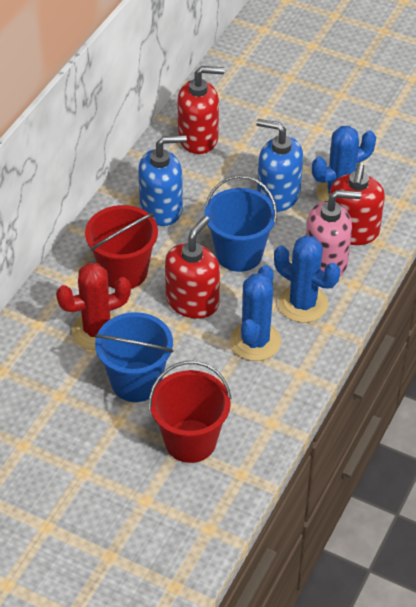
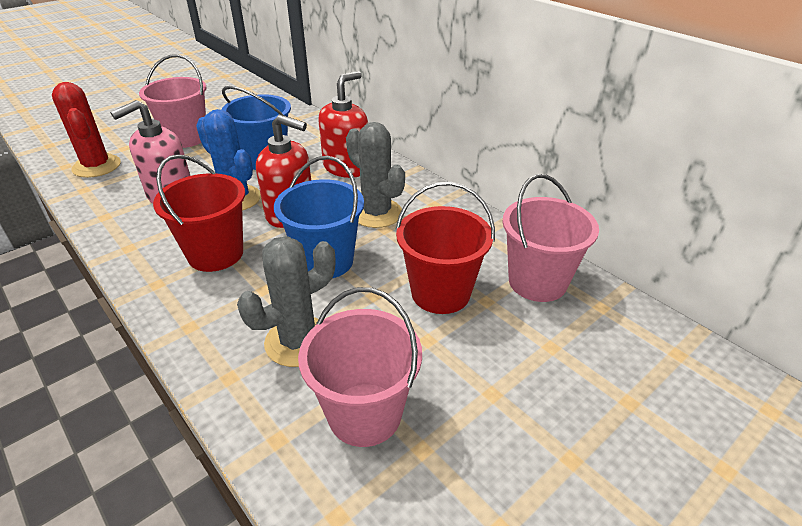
blue cactus: 3 -> 1
blue soap dispenser: 2 -> 0
grey cactus: 0 -> 2
pink bucket: 0 -> 3
red soap dispenser: 3 -> 2

